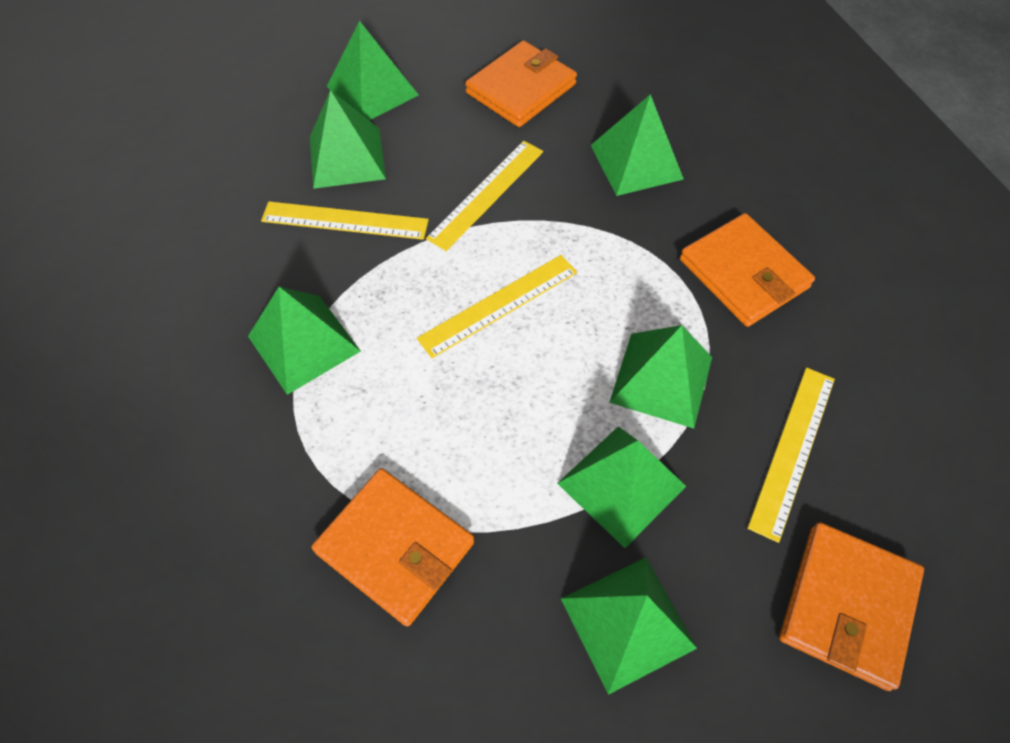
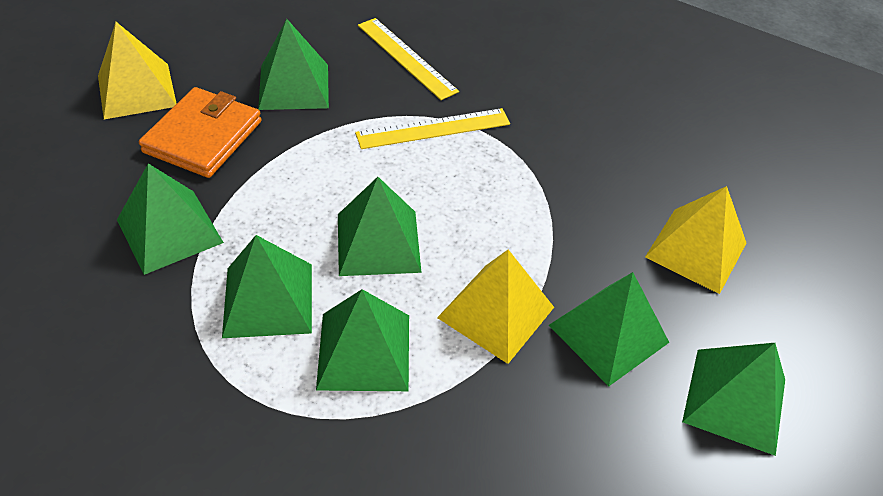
orange wallet: 4 -> 1
yellow pyramid: 0 -> 3
yellow ruler: 4 -> 2

